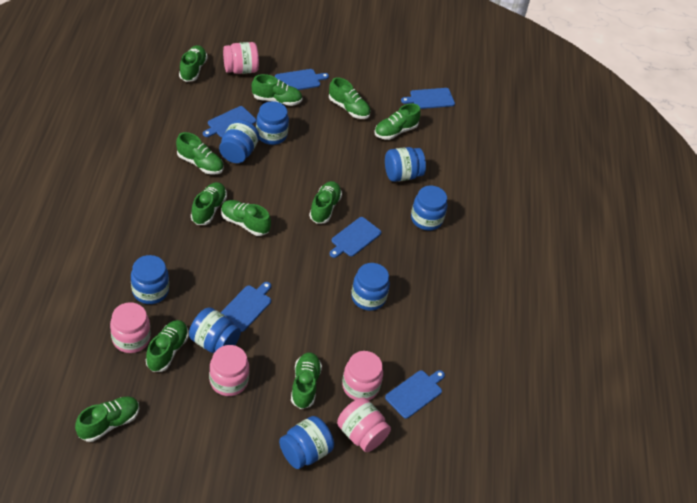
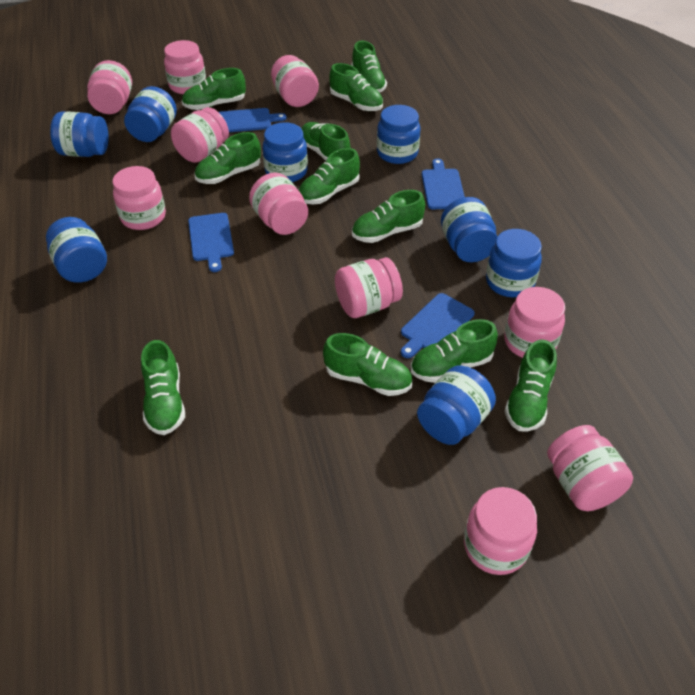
blue cutting board: 6 -> 4
pink jar: 5 -> 10

